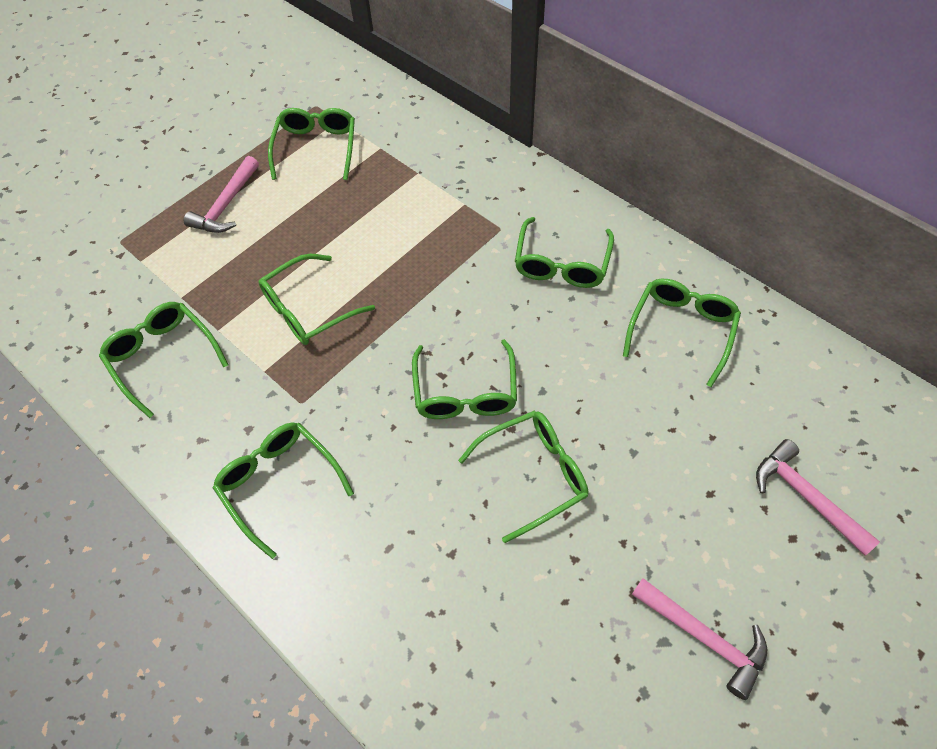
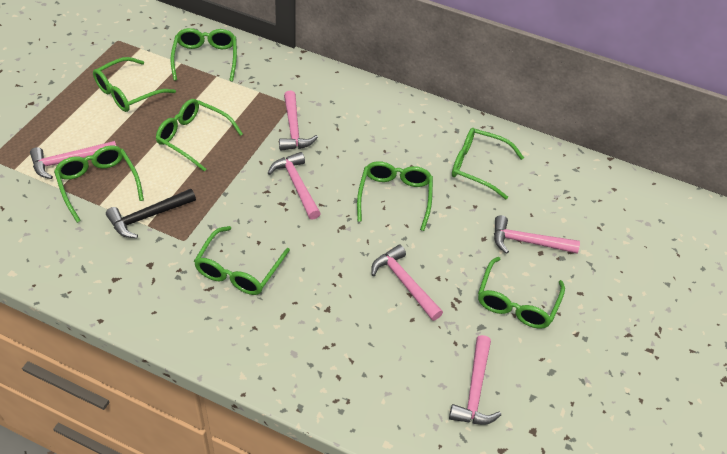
black hammer: 0 -> 1
pink hammer: 3 -> 6

